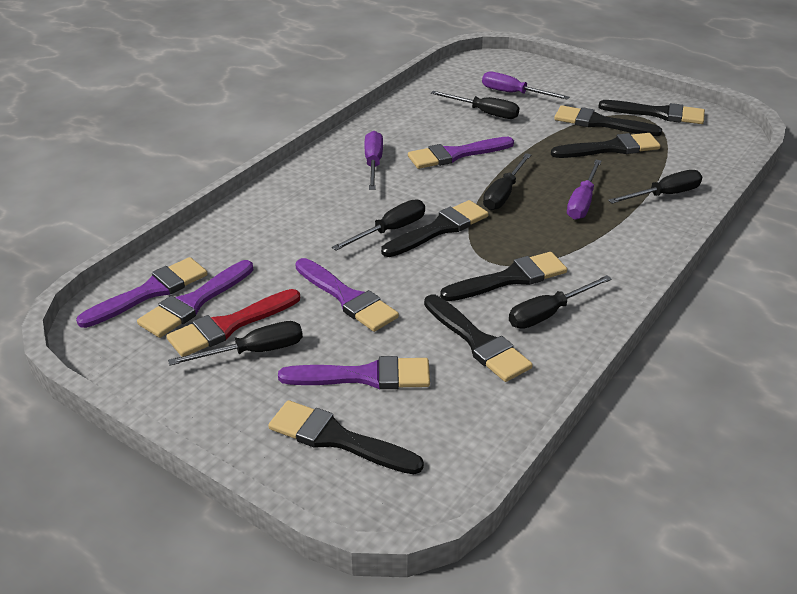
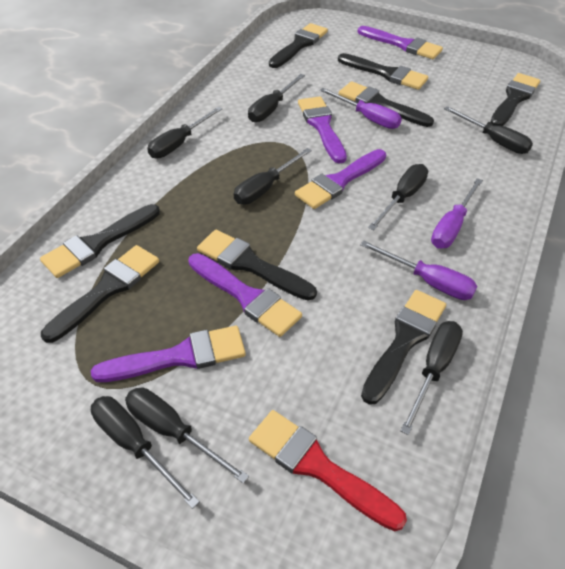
black brush: 7 -> 8
black screwdriver: 6 -> 8

